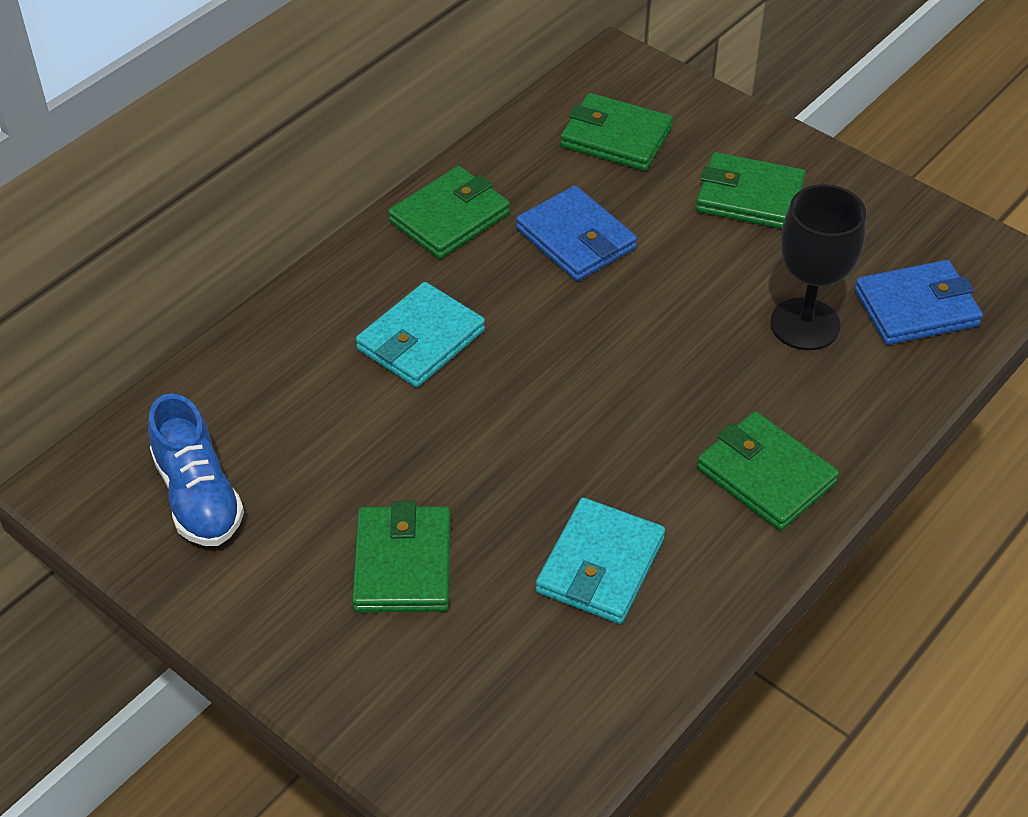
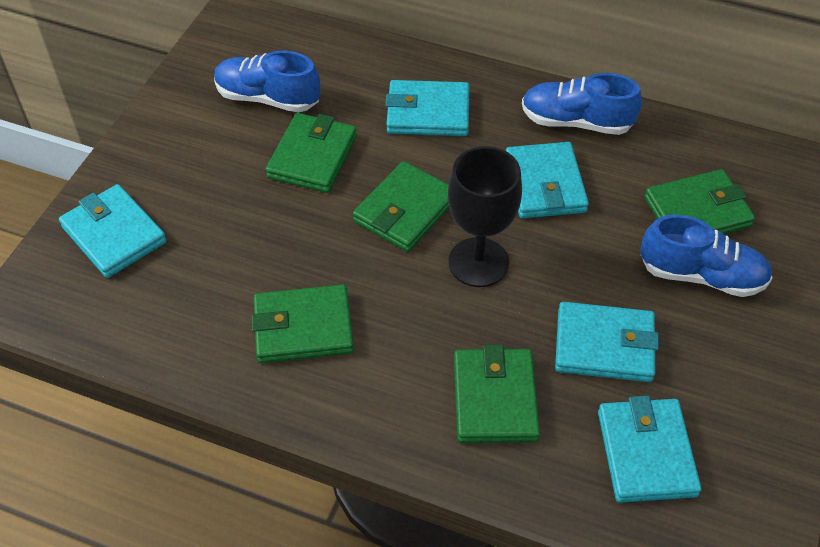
blue shoe: 1 -> 3
blue wallet: 2 -> 0
turquoise wallet: 2 -> 5

